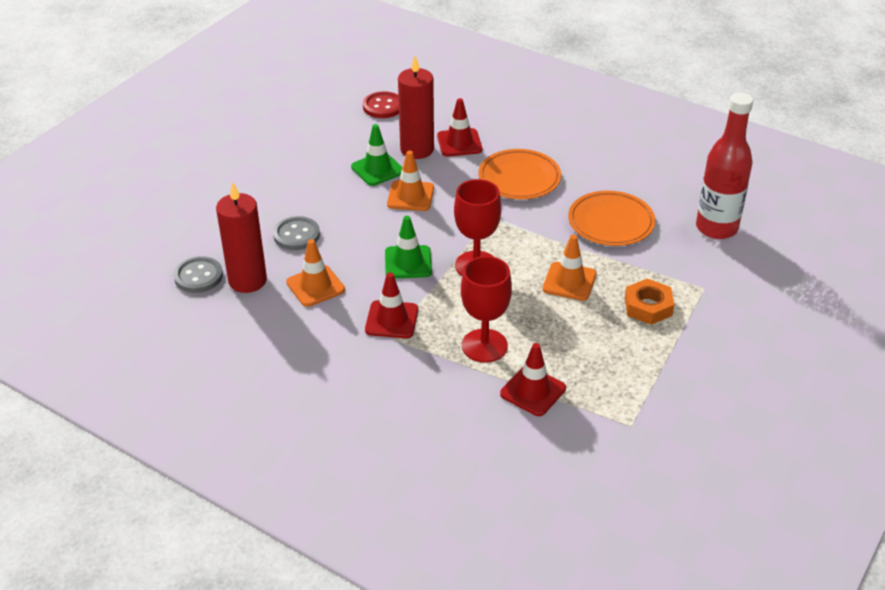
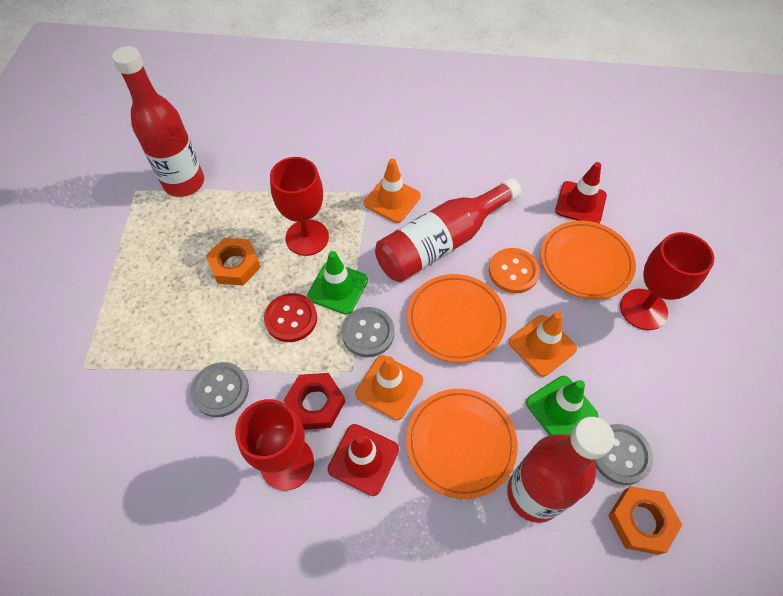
grey button: 2 -> 3
orange button: 0 -> 1
orange nut: 1 -> 2
orange plate: 2 -> 3
red bottle: 1 -> 3
red candle: 2 -> 0
red goblet: 2 -> 3
red nut: 0 -> 1
red traffic cone: 3 -> 2

